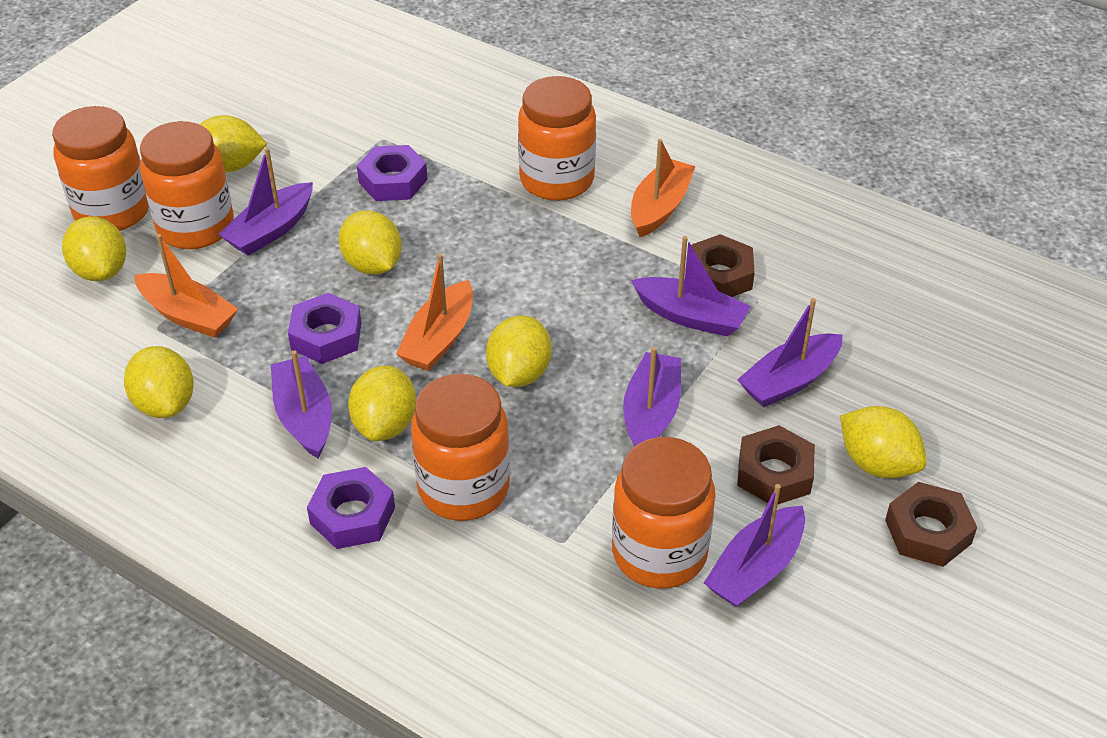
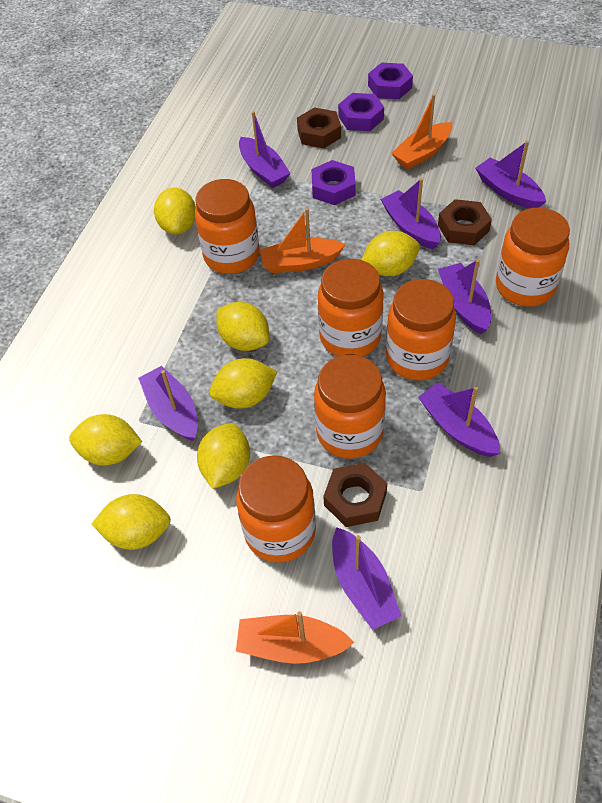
orange jar: 5 -> 6
purple boat: 6 -> 7

